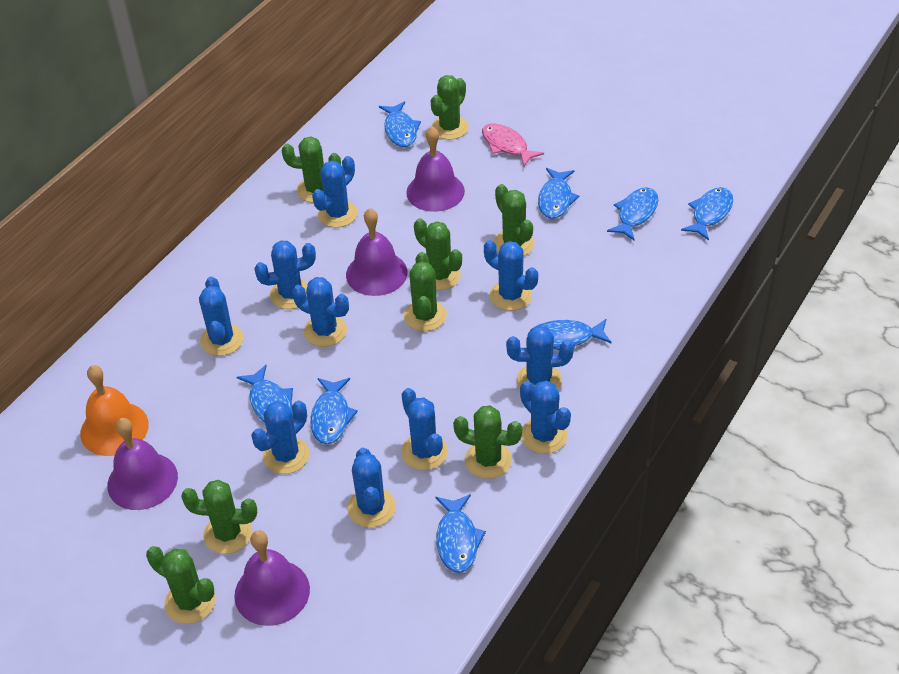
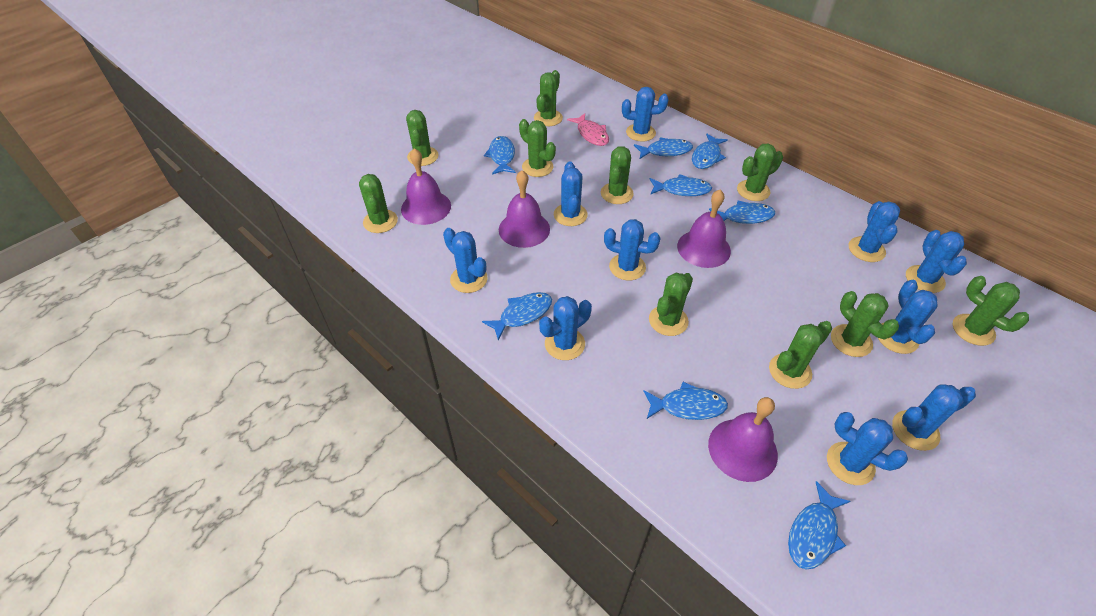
green cactus: 8 -> 10
orange bell: 1 -> 0

